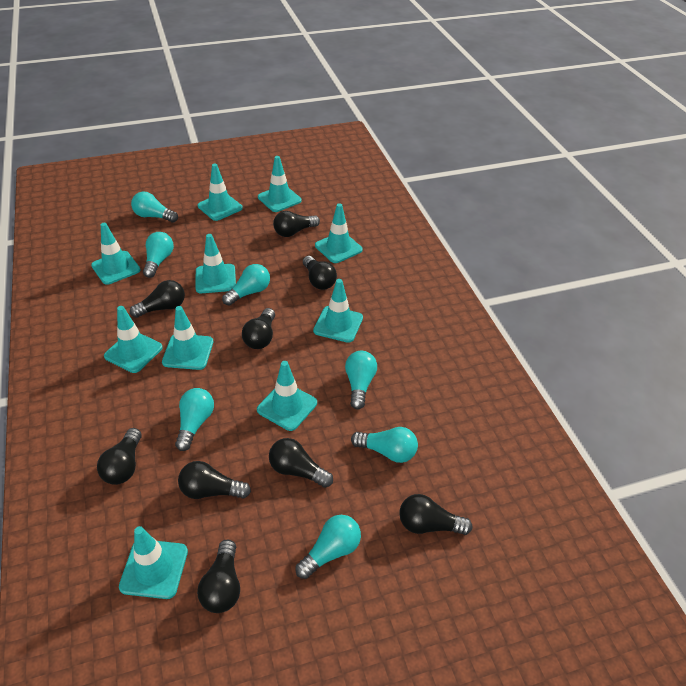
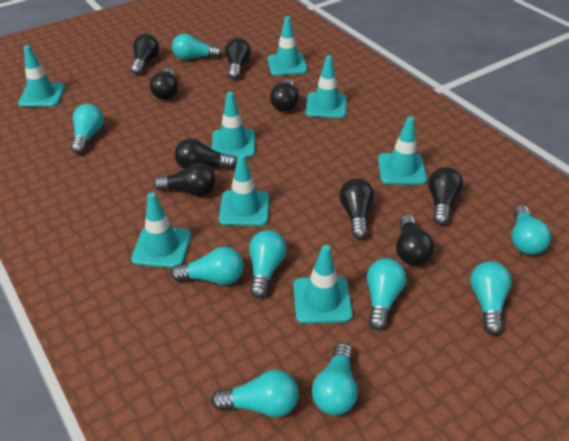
turquoise light bulb: 7 -> 9
turquoise traffic cone: 10 -> 8

